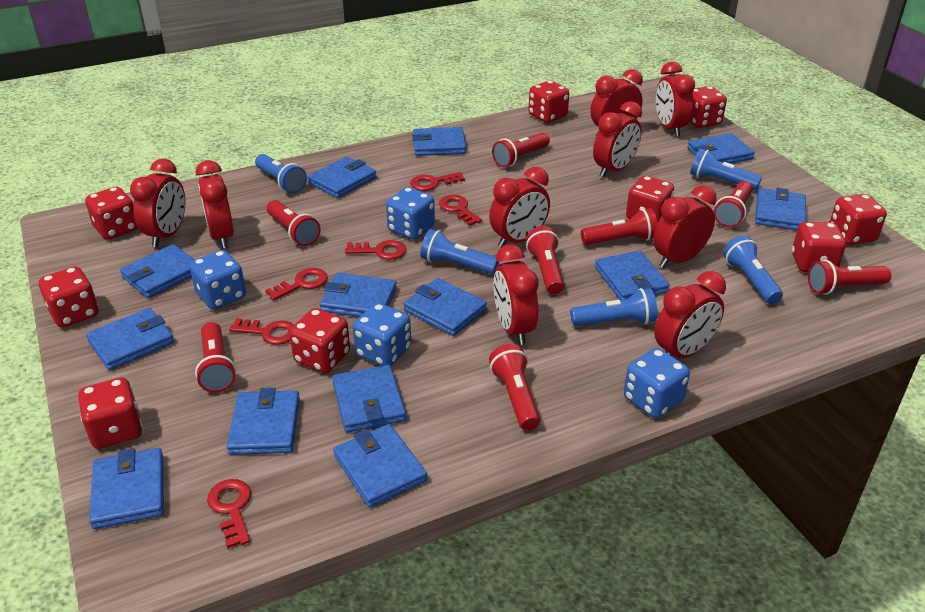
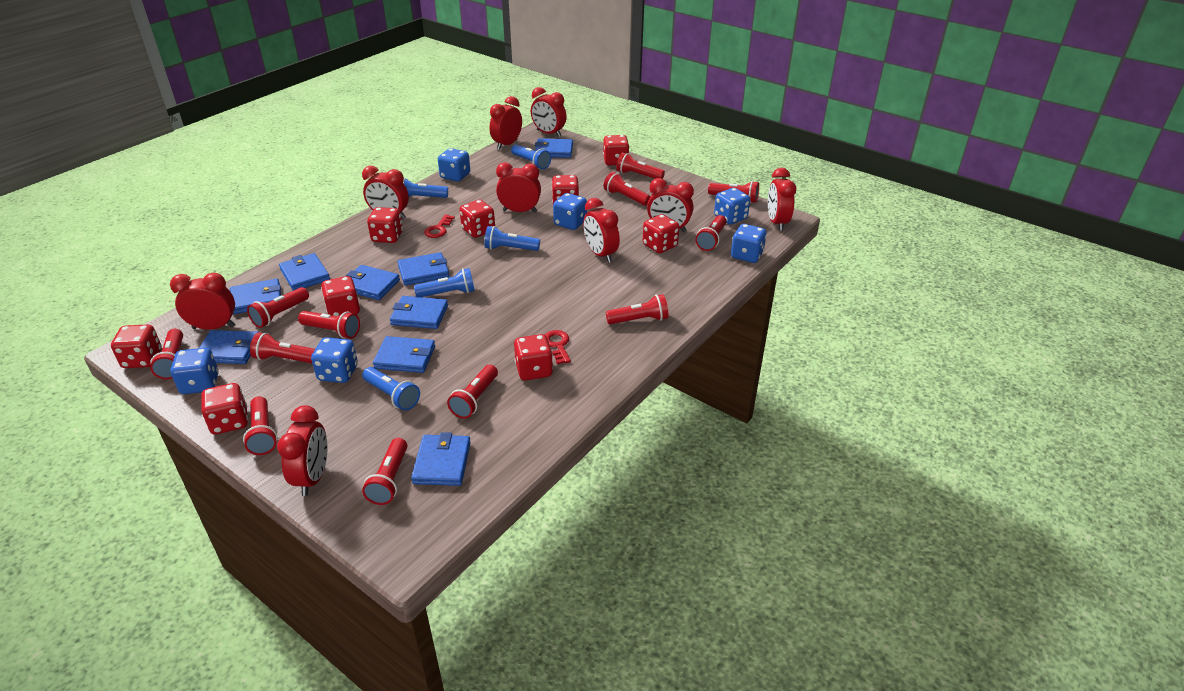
blue dice: 4 -> 6
blue wallet: 13 -> 9
red flashlight: 8 -> 12
red key: 6 -> 2

